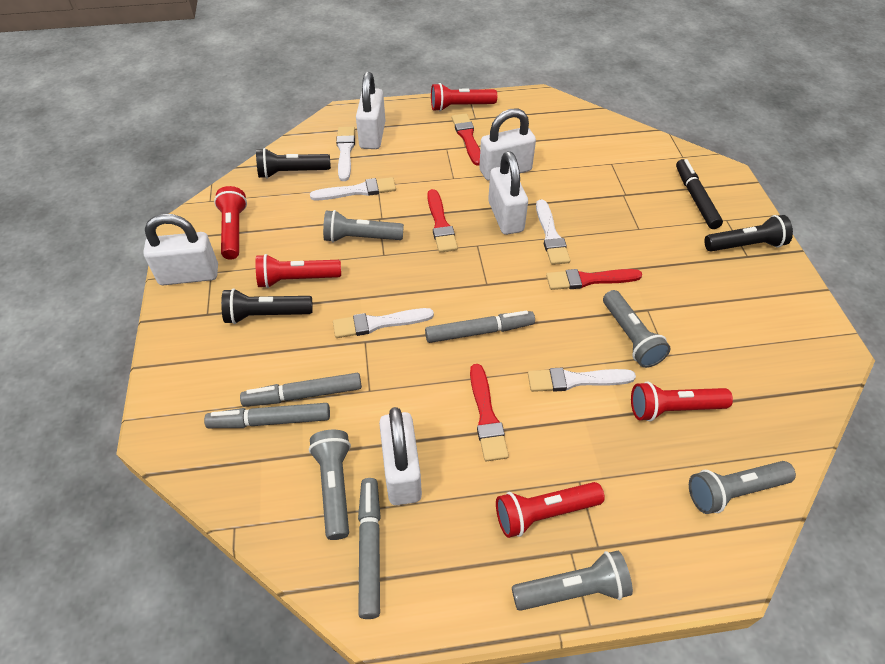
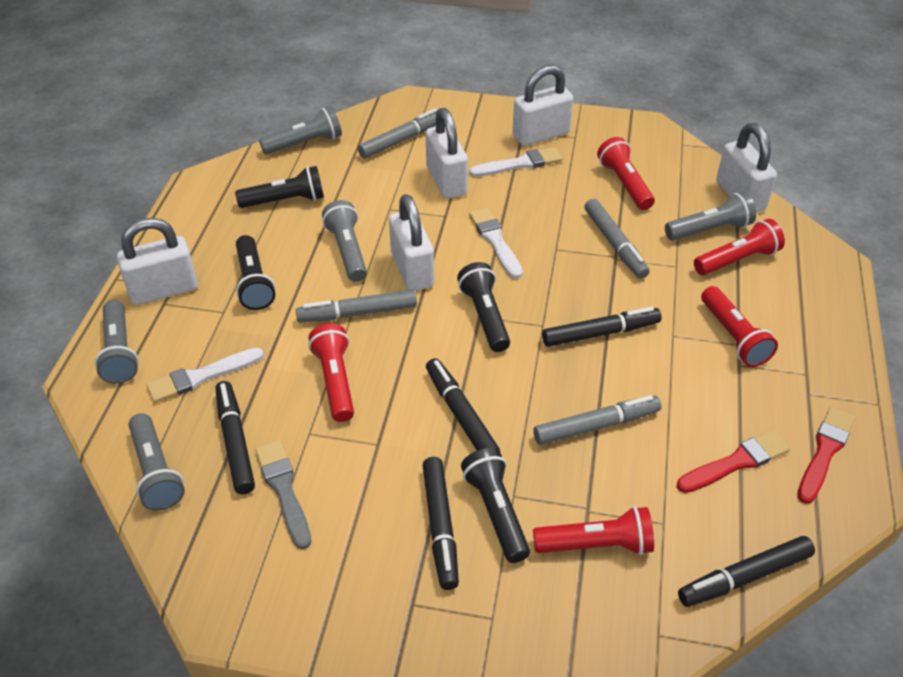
black flashlight: 3 -> 4
black marker: 1 -> 5
grey brush: 0 -> 1
red brush: 4 -> 2
white brush: 5 -> 3

